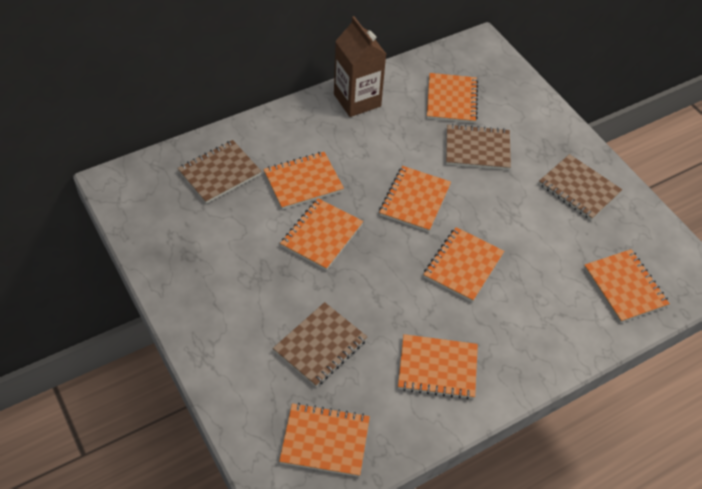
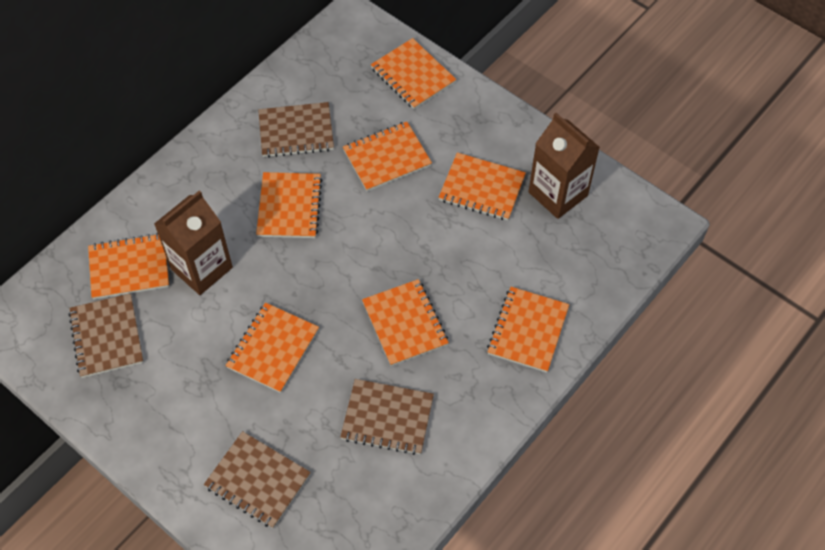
brown carton: 1 -> 2

